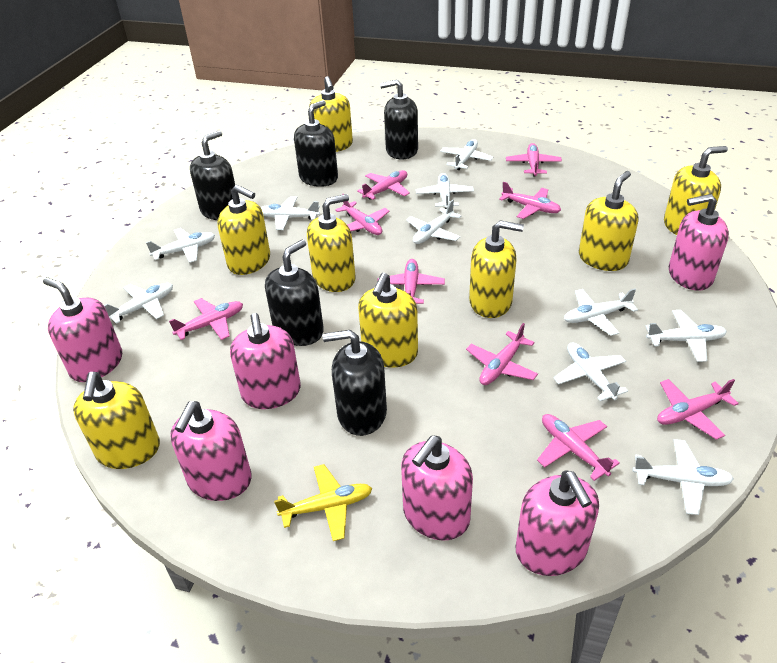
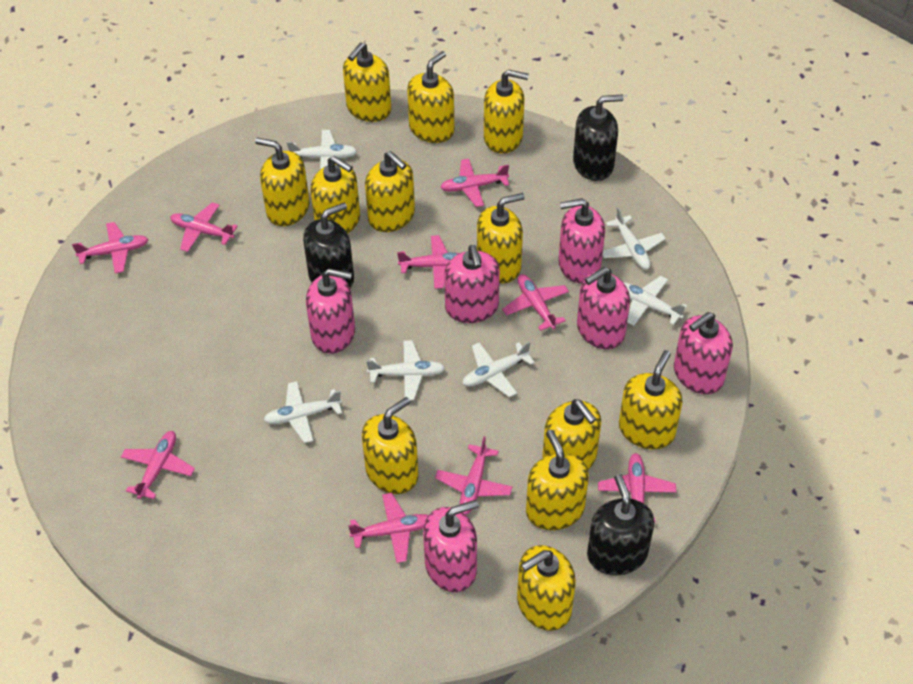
black soap dispenser: 5 -> 3
white plane: 10 -> 6
yellow plane: 1 -> 0
yellow soap dispenser: 8 -> 12

